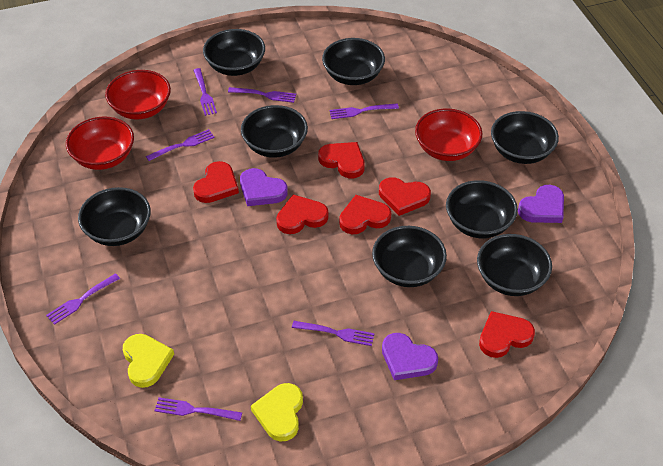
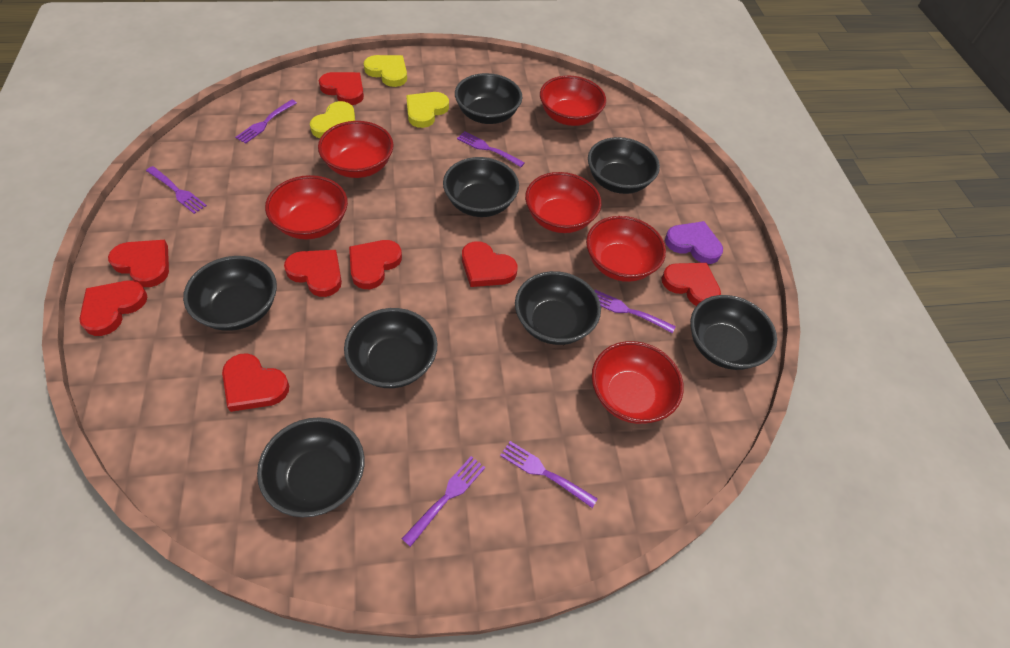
purple fork: 7 -> 6
purple heart: 3 -> 1
red bowl: 3 -> 6
red heart: 6 -> 8
yellow heart: 2 -> 3

